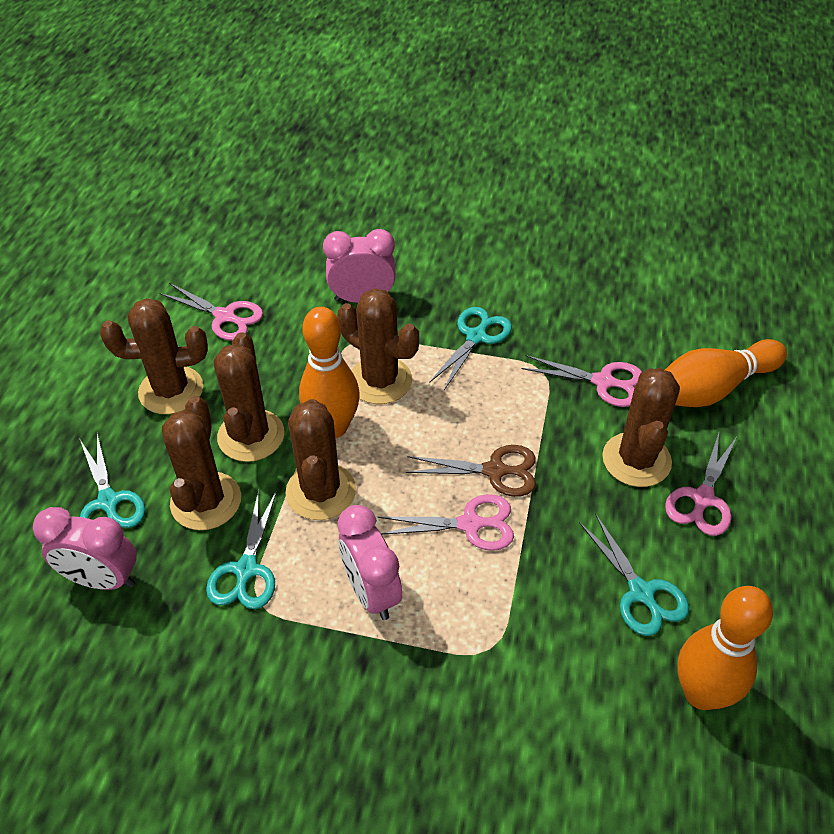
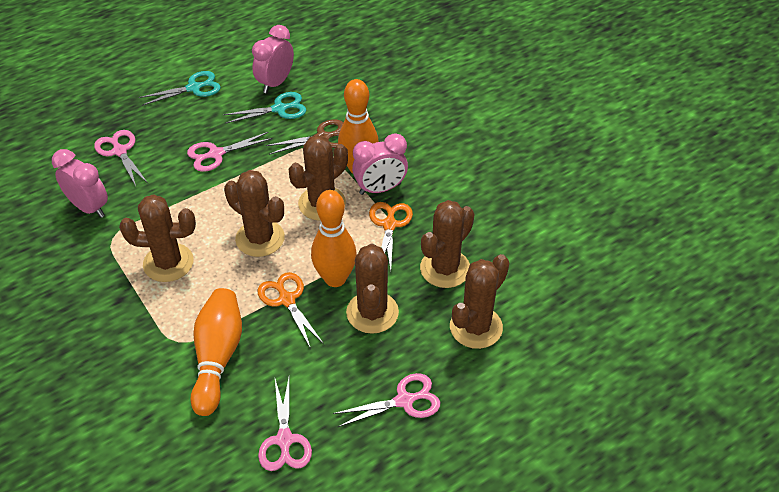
orange scissors: 0 -> 2
turquoise scissors: 4 -> 2

